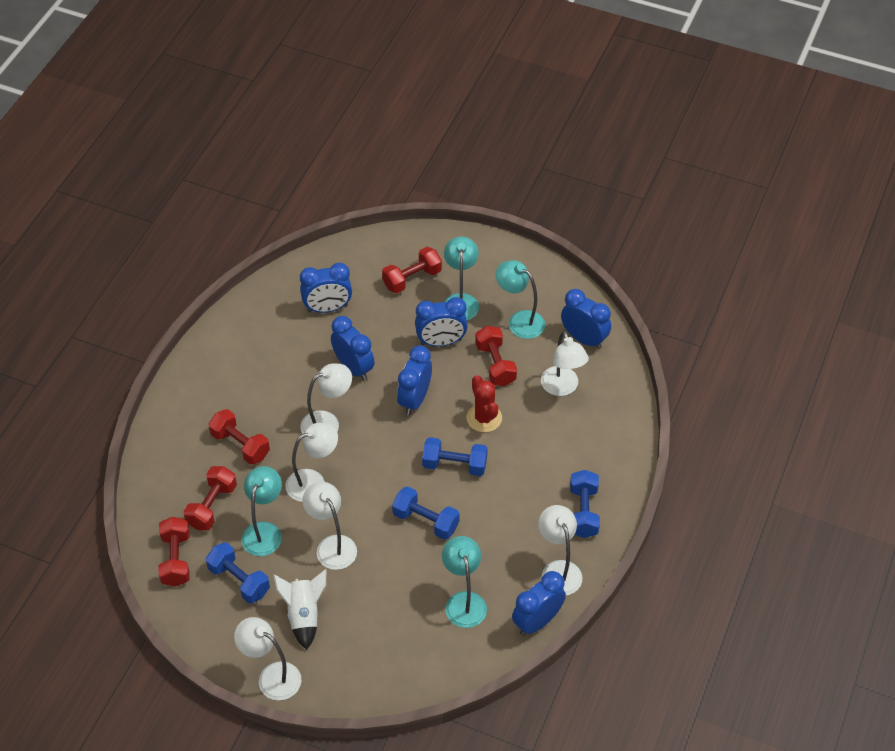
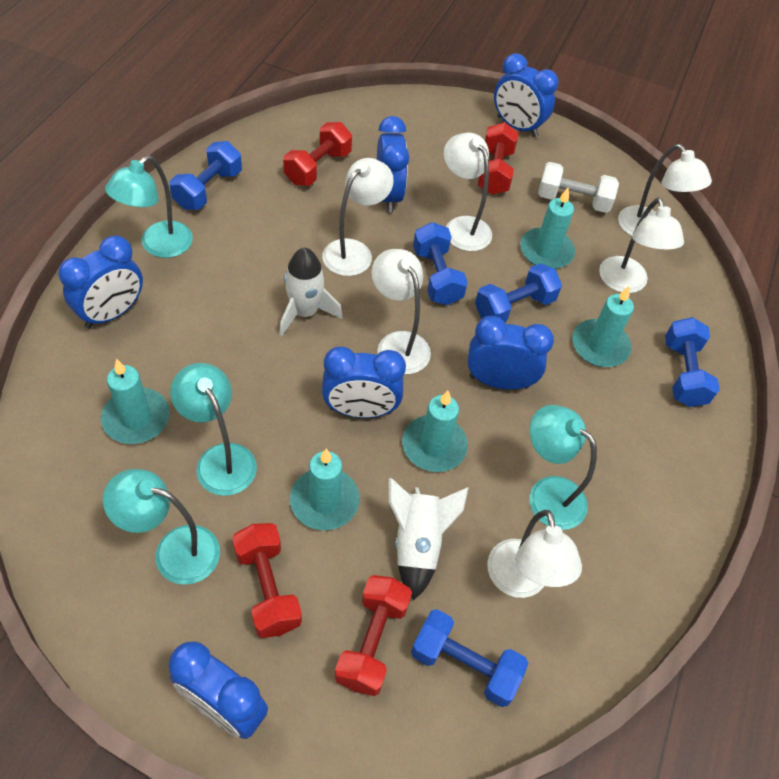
blue dumbbell: 4 -> 5
red cactus: 1 -> 0
red dumbbell: 5 -> 4
turquoise candle: 0 -> 5
white dumbbell: 0 -> 1
white rocket: 1 -> 2

